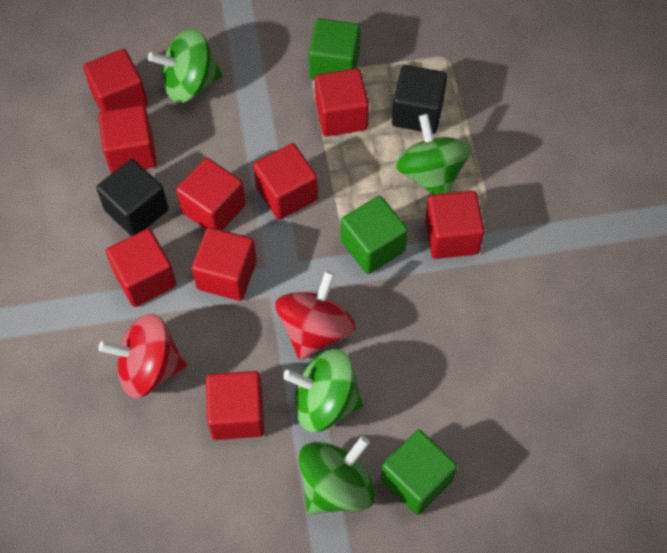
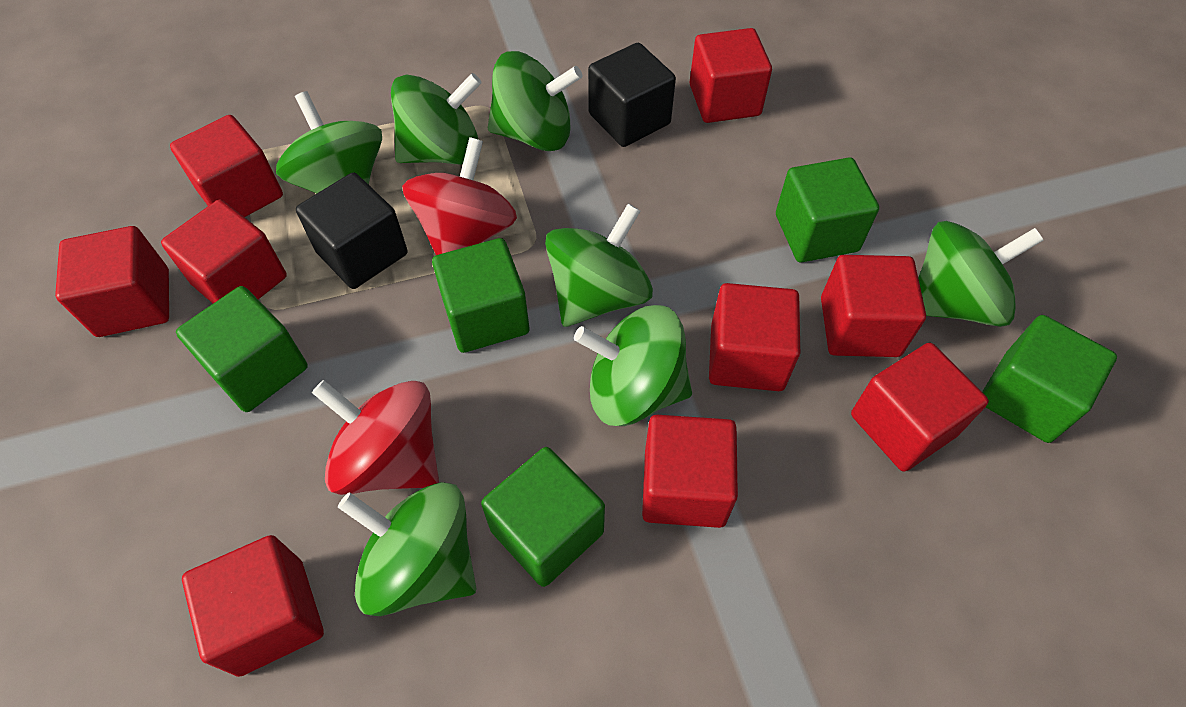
green cube: 3 -> 5
green spinning top: 4 -> 7

